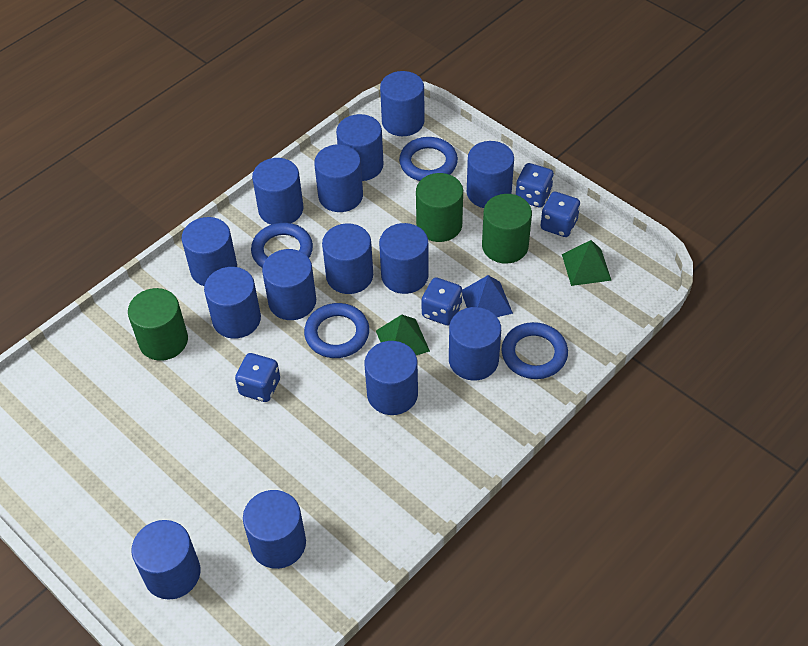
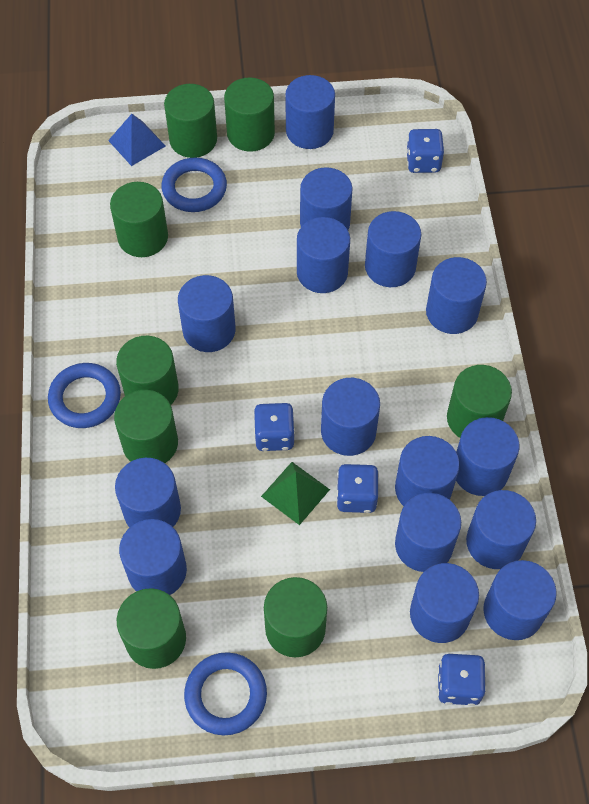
blue cylinder: 14 -> 15
blue ring: 4 -> 3
green cylinder: 3 -> 8
green pyramid: 2 -> 1

